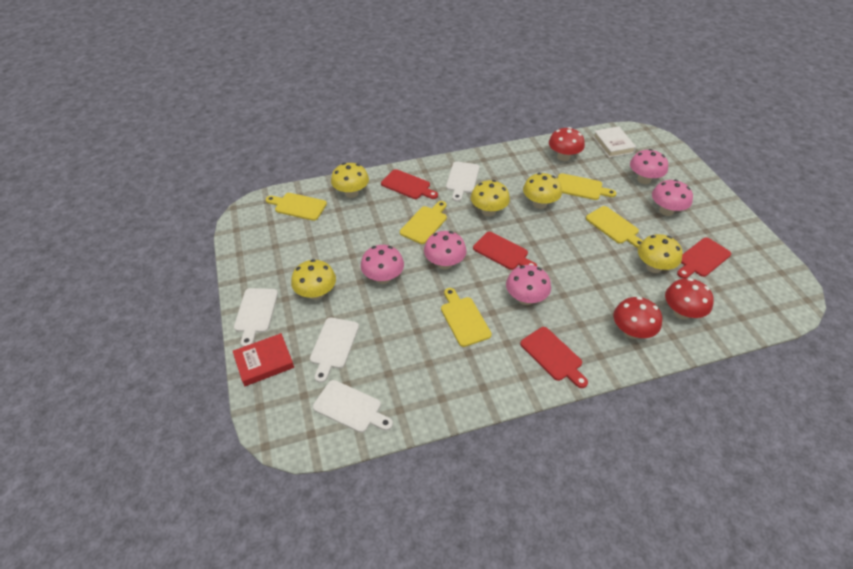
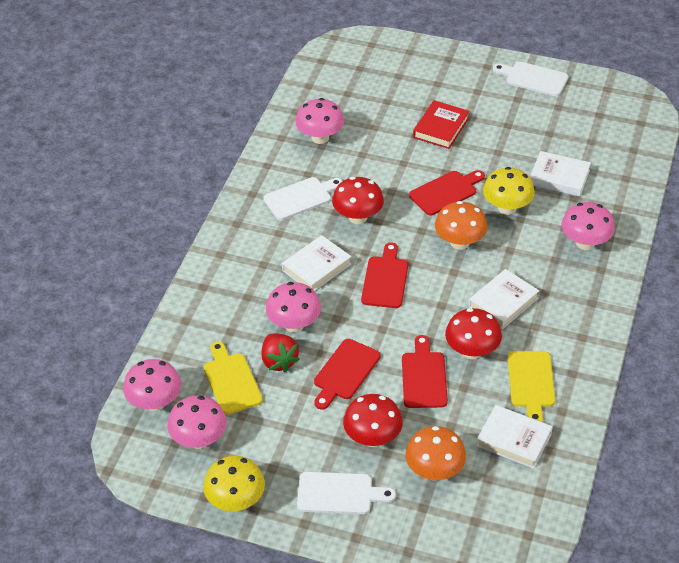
orange mushroom: 0 -> 2
red strawberry: 0 -> 1
white book: 1 -> 4
white cutting board: 4 -> 3
yellow cutting board: 5 -> 2
yellow mushroom: 5 -> 2

